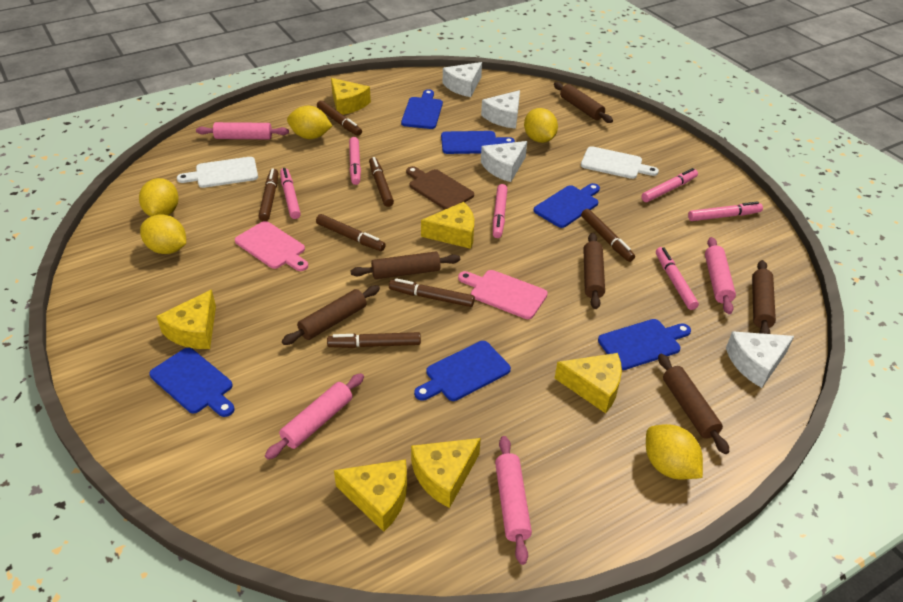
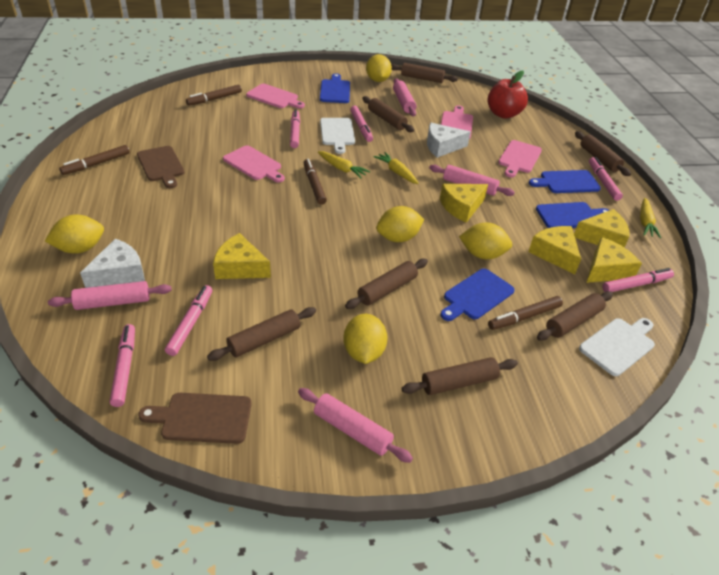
blue cutting board: 6 -> 4
brown cutting board: 1 -> 2
brown marker: 7 -> 4
brown rolling pin: 6 -> 7
pink cutting board: 2 -> 4
red apple: 0 -> 1
white cheese: 4 -> 2
yellow carrot: 0 -> 3
yellow cheese: 6 -> 5

